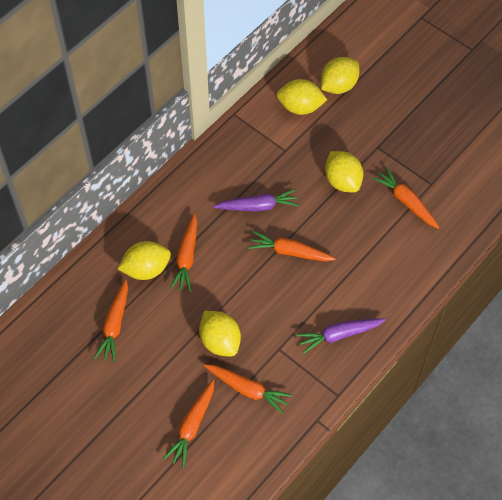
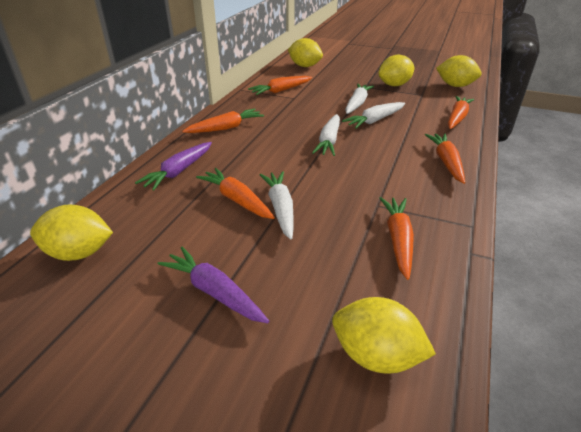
white carrot: 0 -> 4

